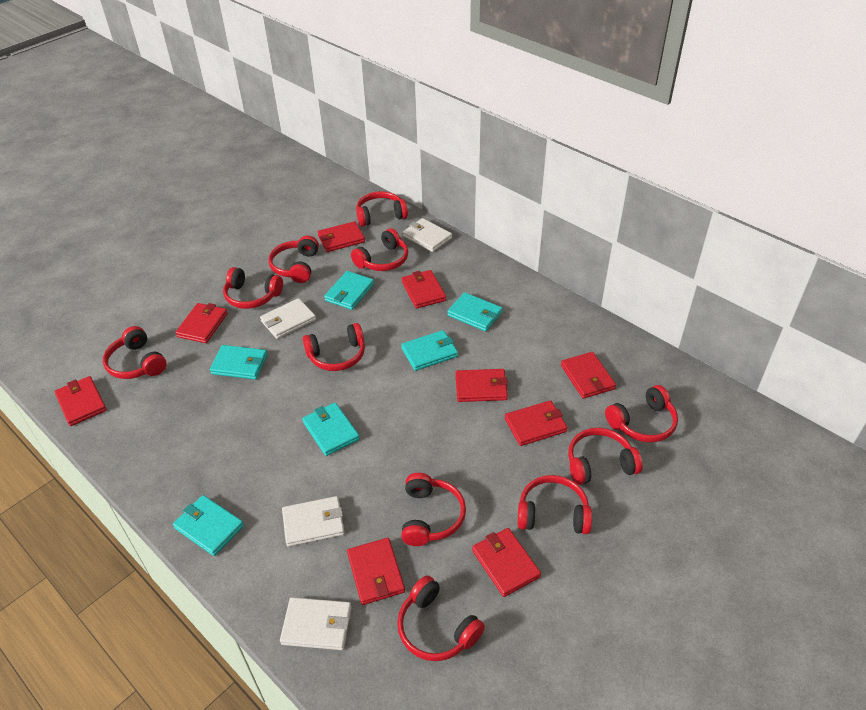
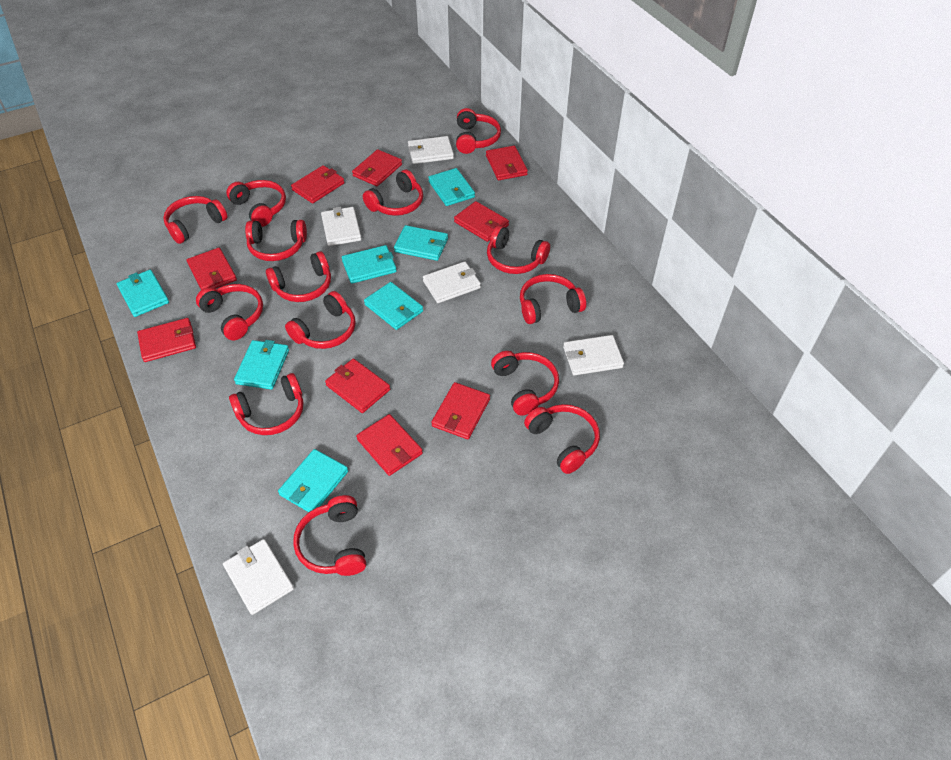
red headphones: 11 -> 14
turquoise wallet: 6 -> 7
white wallet: 4 -> 5

